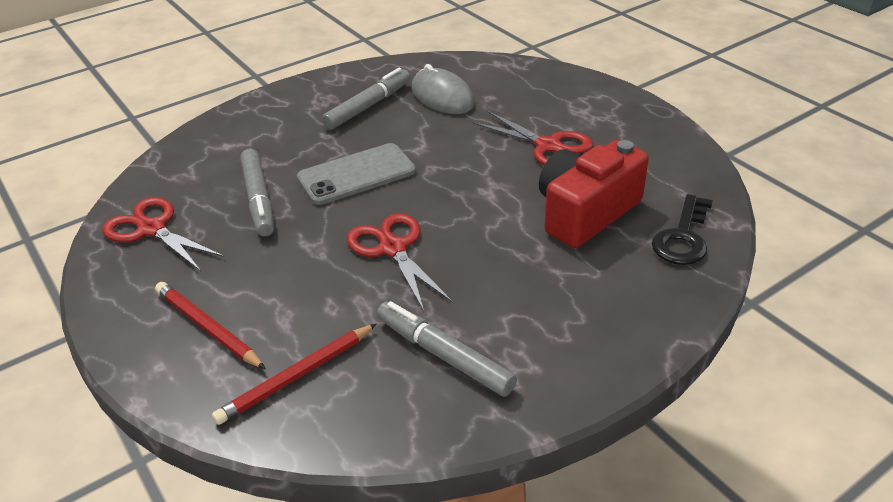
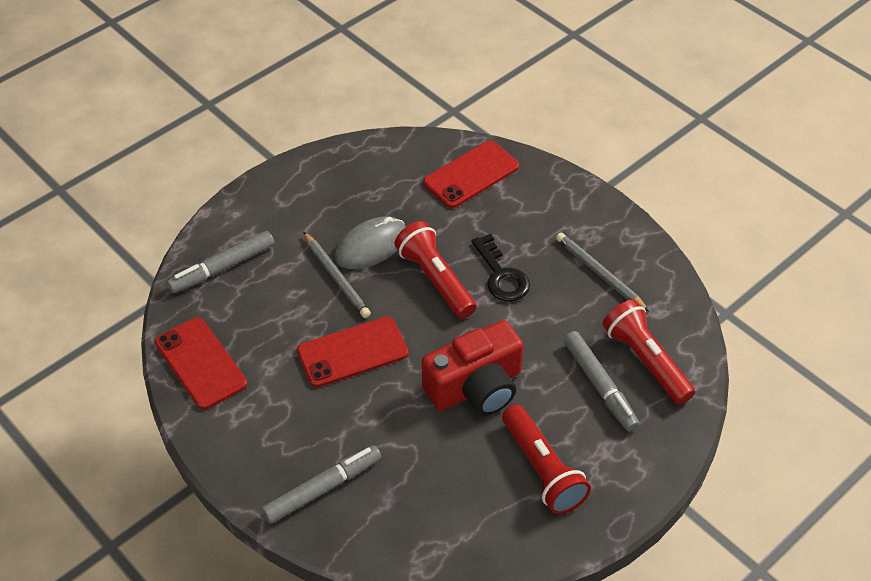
grey pencil: 0 -> 2
grey phone: 1 -> 0
red flashlight: 0 -> 3
red pencil: 2 -> 0
red phone: 0 -> 3
red scissors: 3 -> 0

